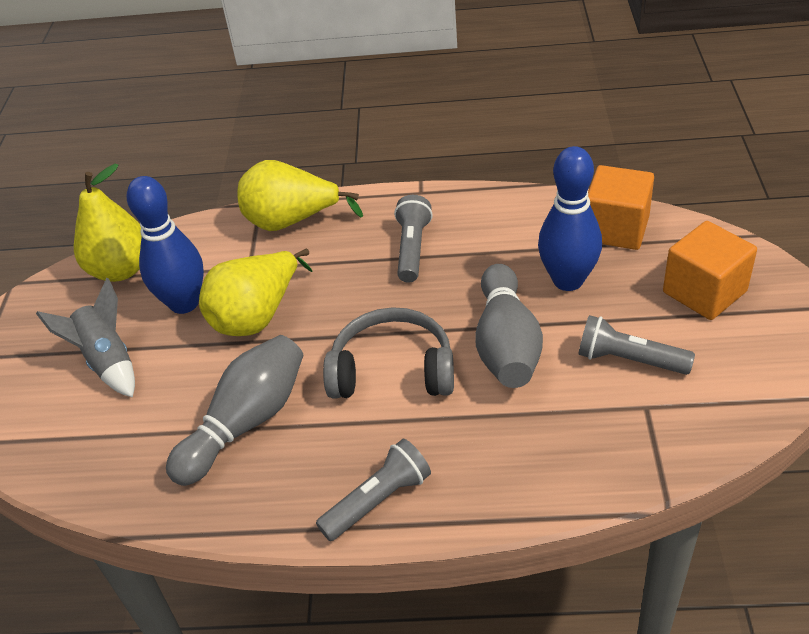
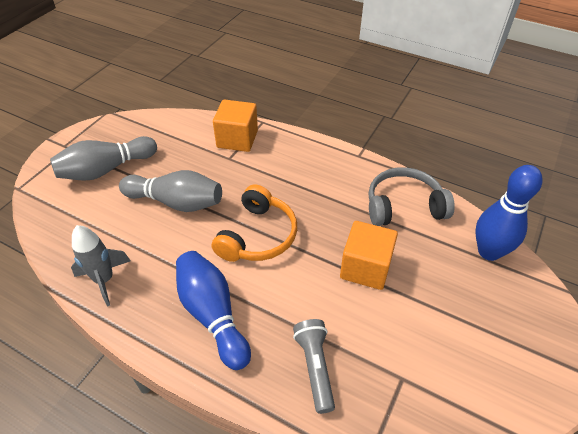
grey flashlight: 3 -> 1
orange headphones: 0 -> 1
yellow pear: 3 -> 0

